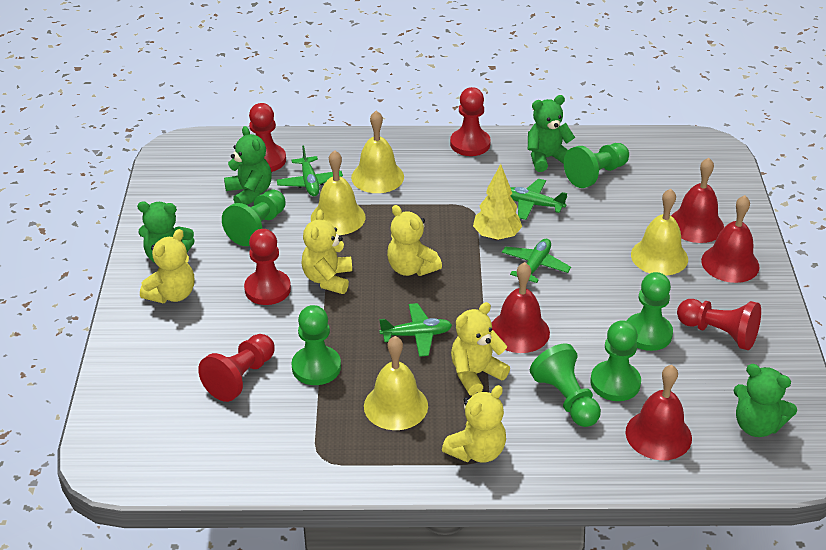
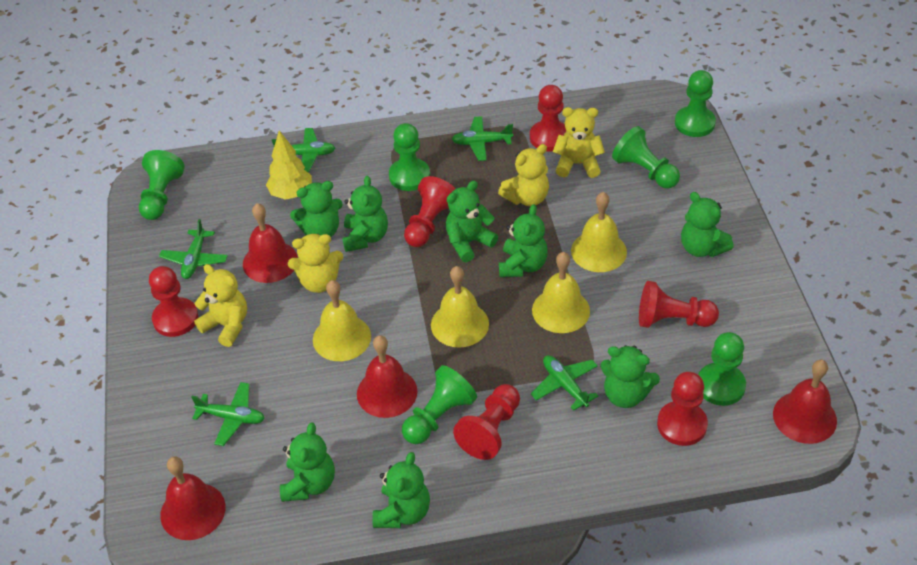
green plane: 4 -> 5
green teddy bear: 4 -> 8
red pawn: 5 -> 6
yellow teddy bear: 5 -> 4

